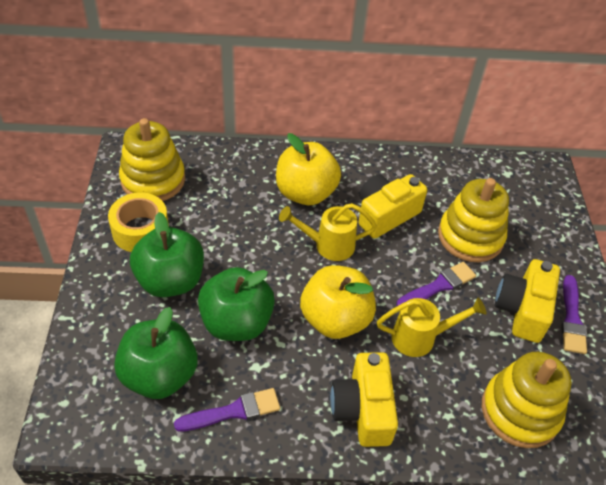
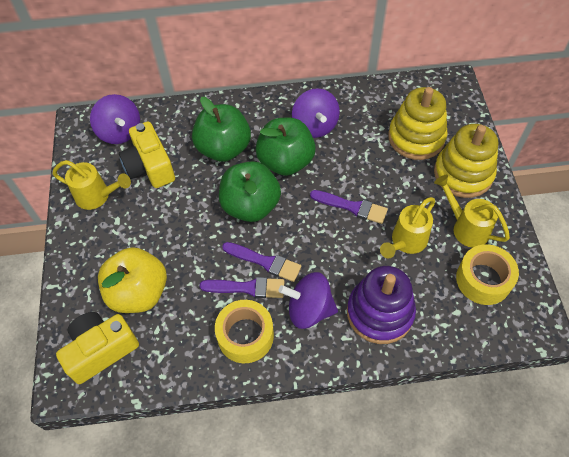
purple spinning top: 0 -> 3
purple stacking toy: 0 -> 1
yellow apple: 2 -> 1
yellow camera: 3 -> 2
yellow stacking toy: 3 -> 2
yellow tape: 1 -> 2
yellow watering can: 2 -> 3

